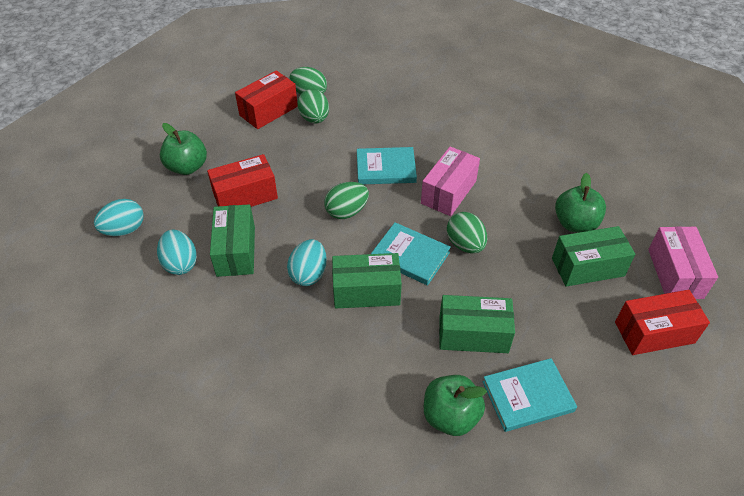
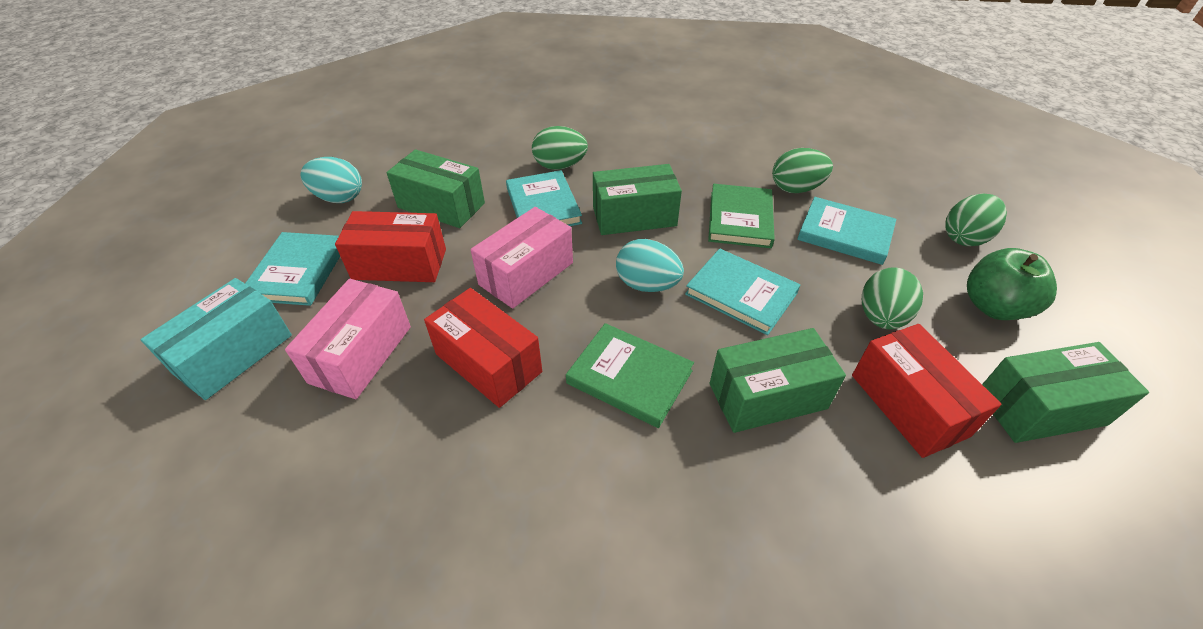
green apple: 3 -> 1
green book: 0 -> 2
turquoise book: 3 -> 4
turquoise box: 0 -> 1
turquoise egg: 3 -> 2

